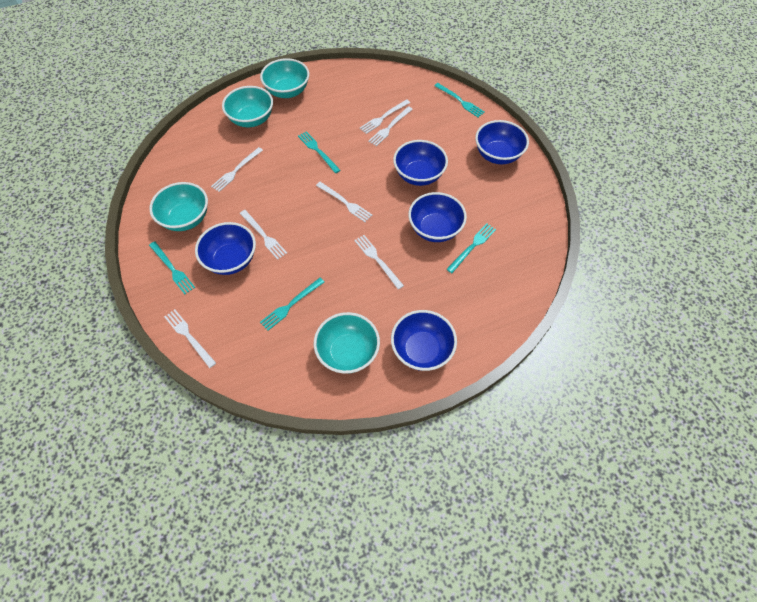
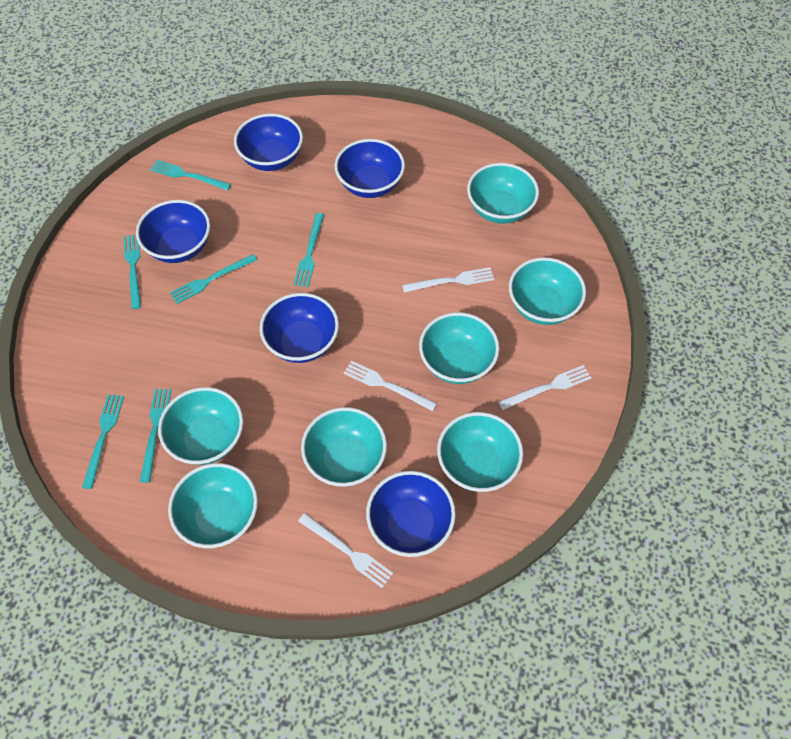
turquoise bowl: 4 -> 7
turquoise fork: 5 -> 6
white fork: 7 -> 4

